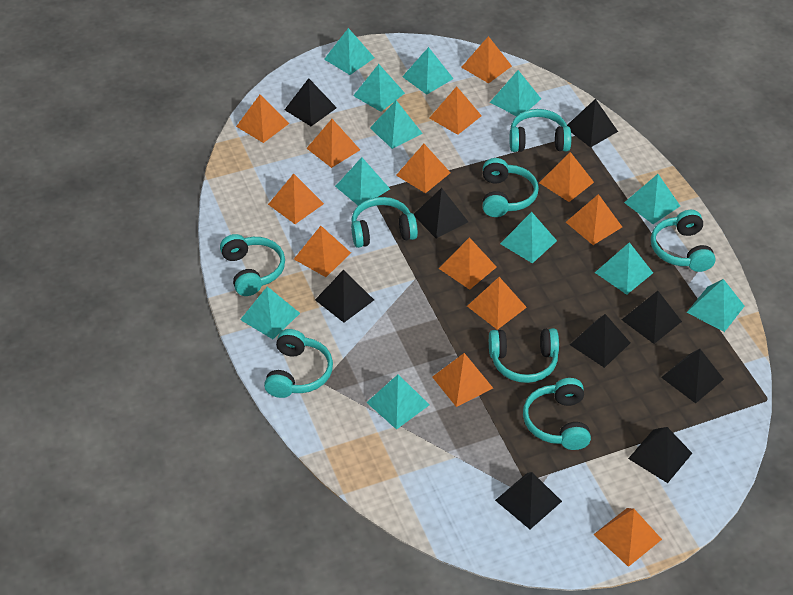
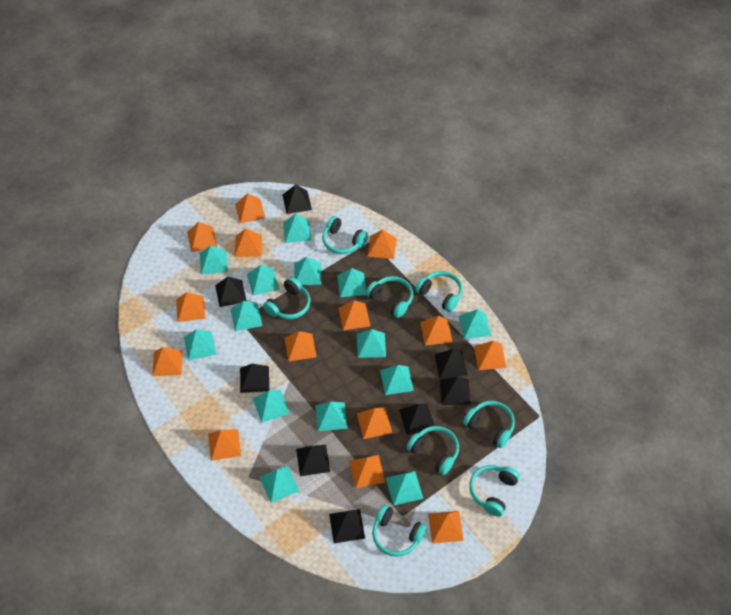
black pyramid: 9 -> 8
orange pyramid: 13 -> 14
turquoise pyramid: 12 -> 14

